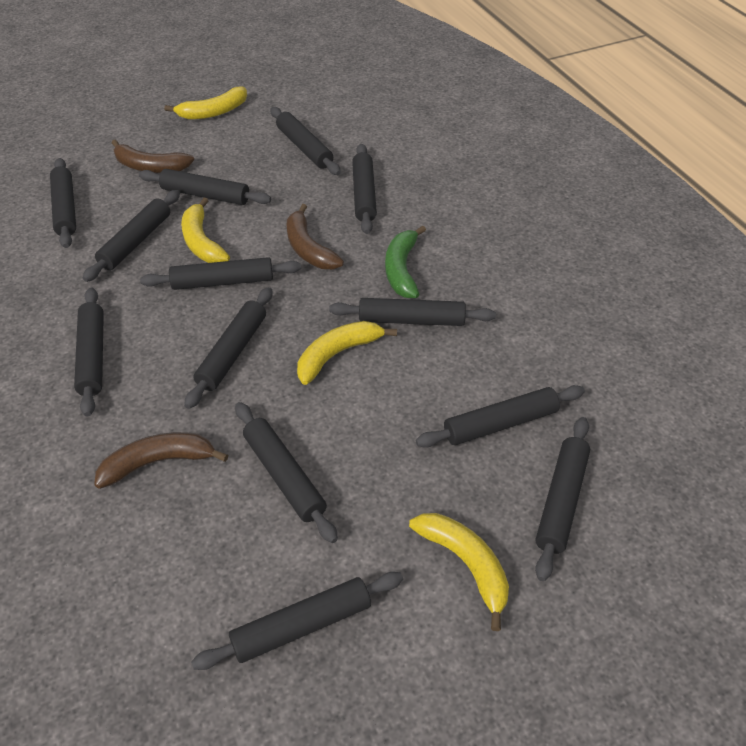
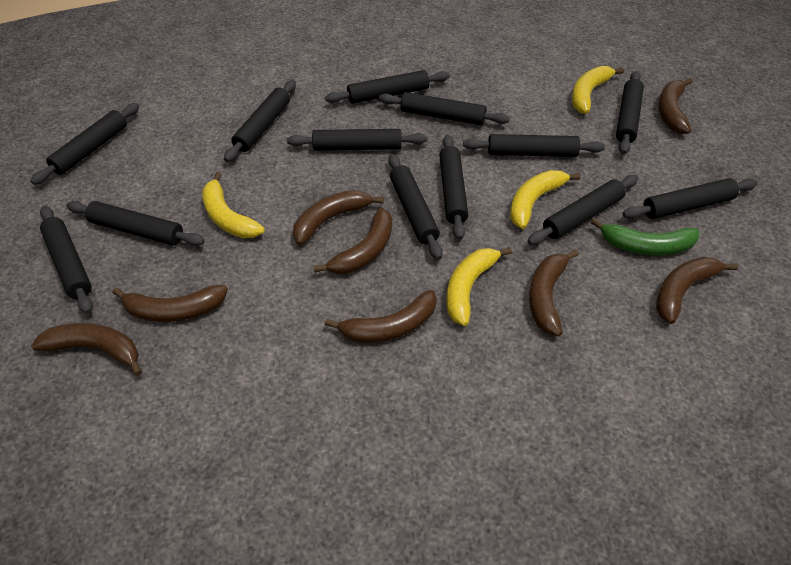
brown banana: 3 -> 8

